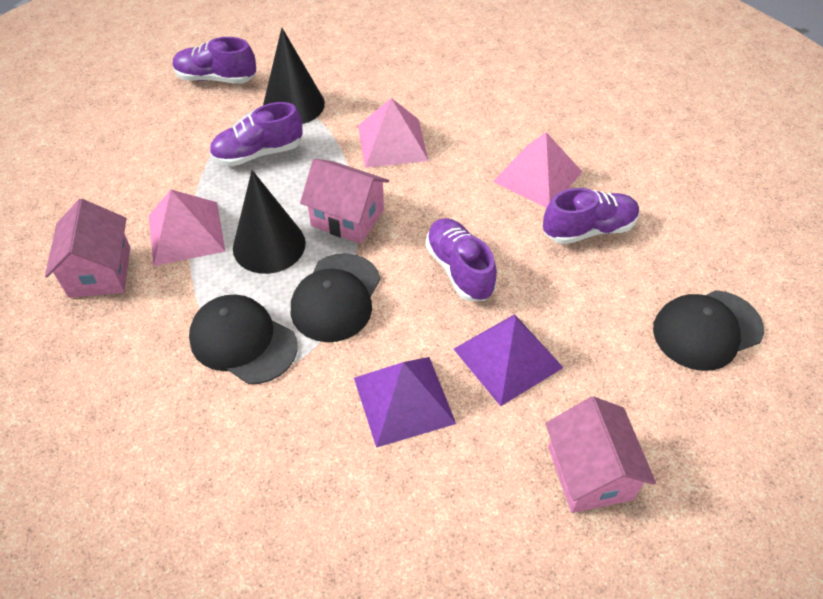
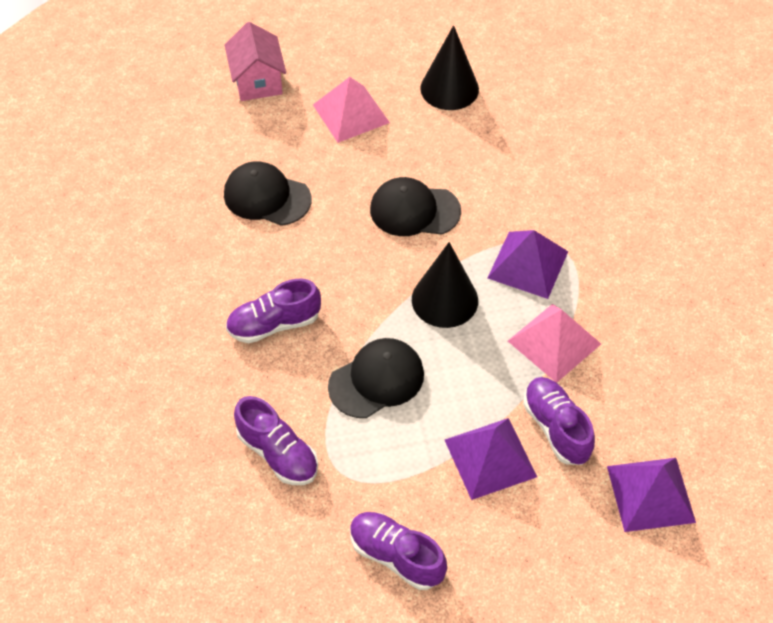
pink house: 3 -> 1
pink pyramid: 3 -> 2
purple pyramid: 2 -> 3

